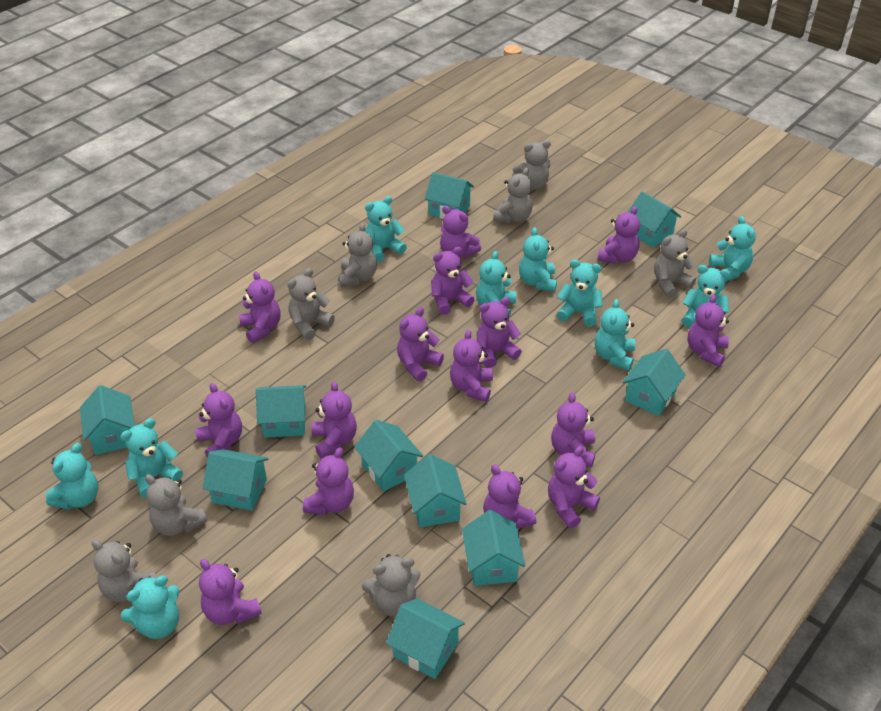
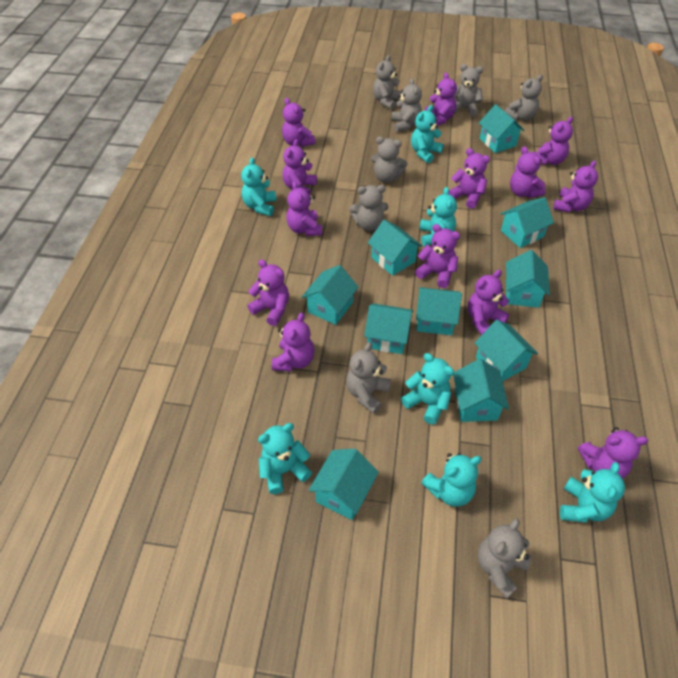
purple teddy bear: 15 -> 13
turquoise teddy bear: 10 -> 7

